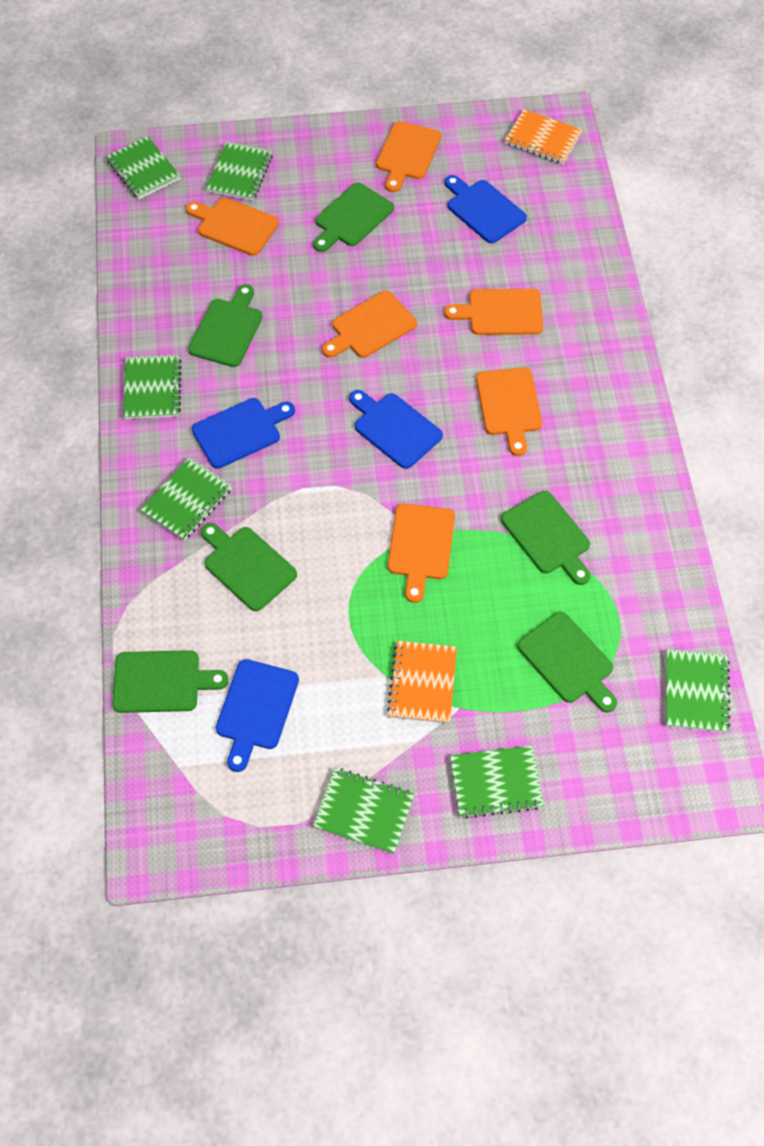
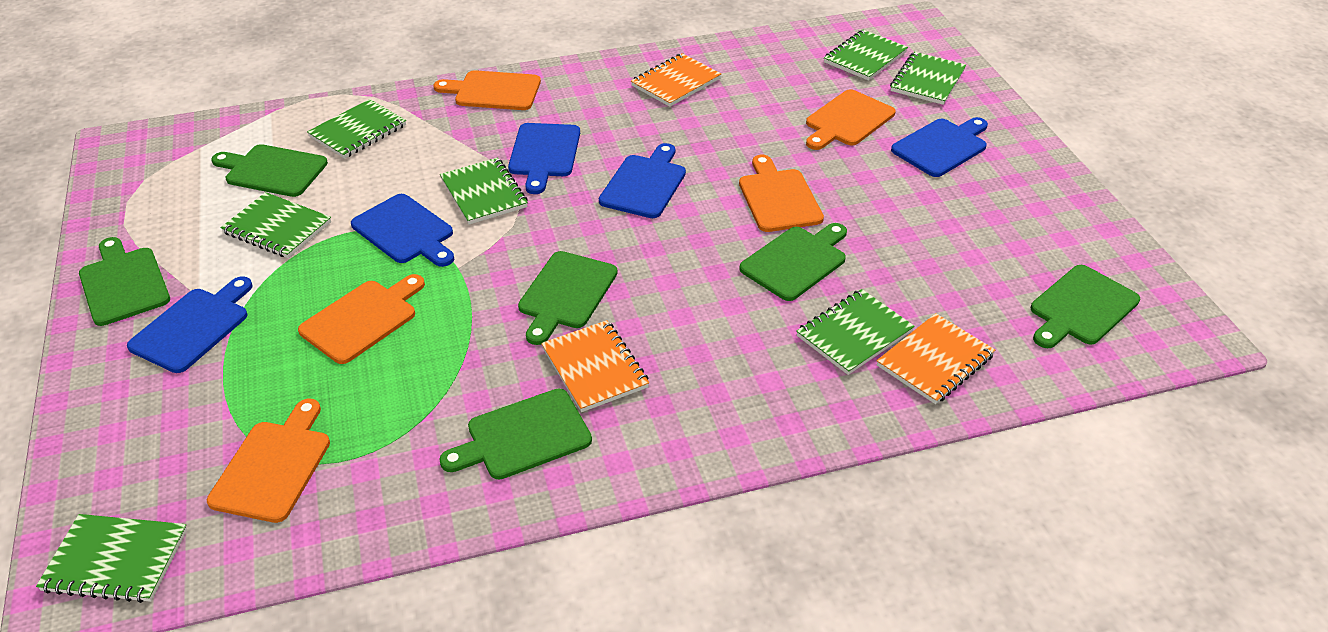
blue cutting board: 4 -> 5
orange cutting board: 6 -> 5
orange notebook: 2 -> 3

